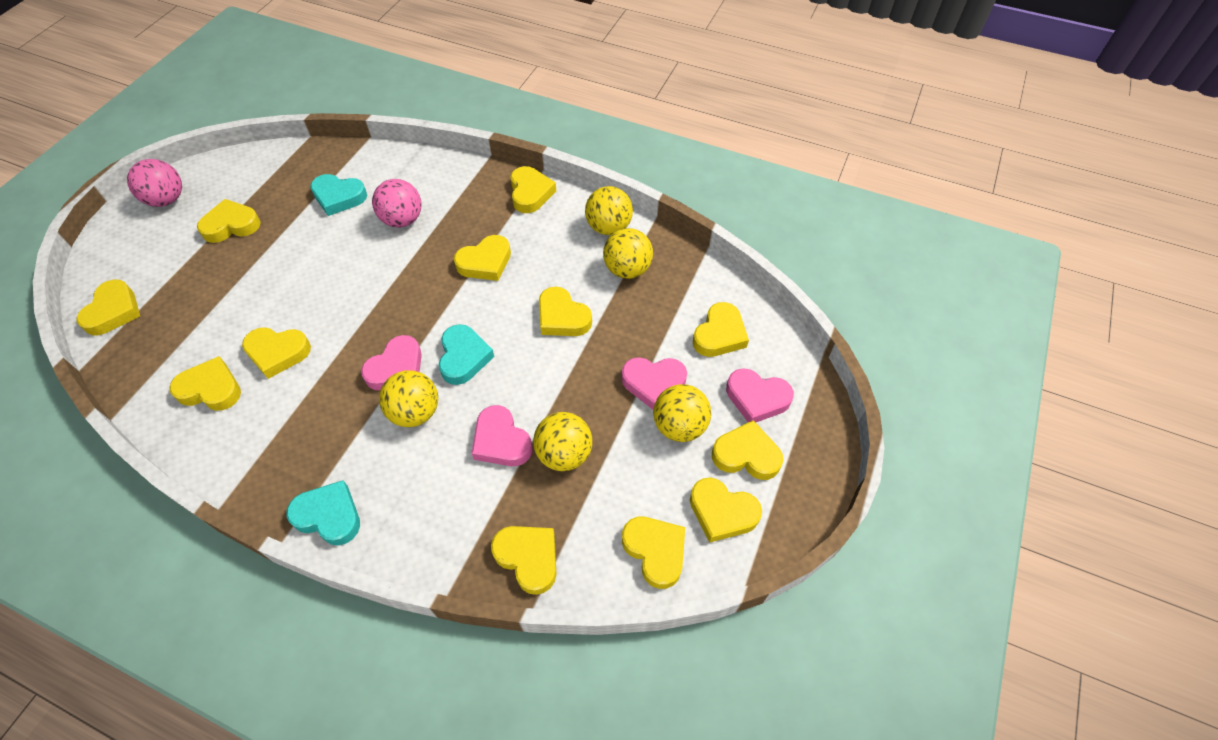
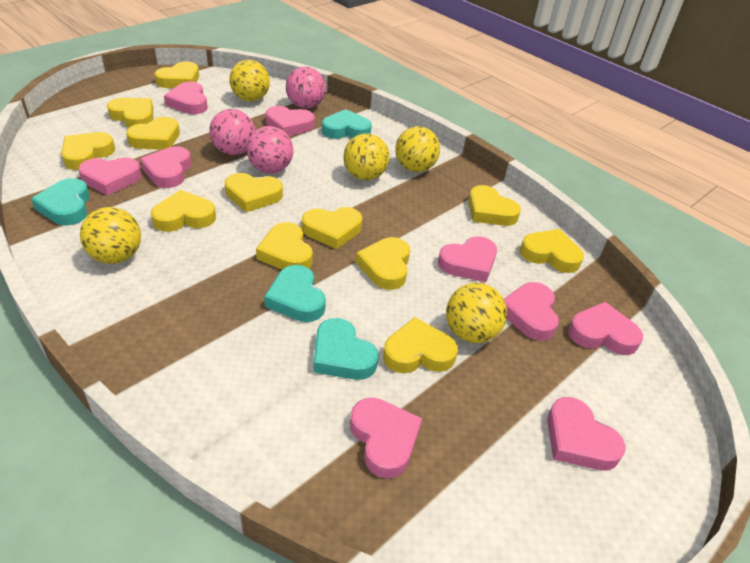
pink ball: 2 -> 3
pink heart: 4 -> 9
turquoise heart: 3 -> 4

